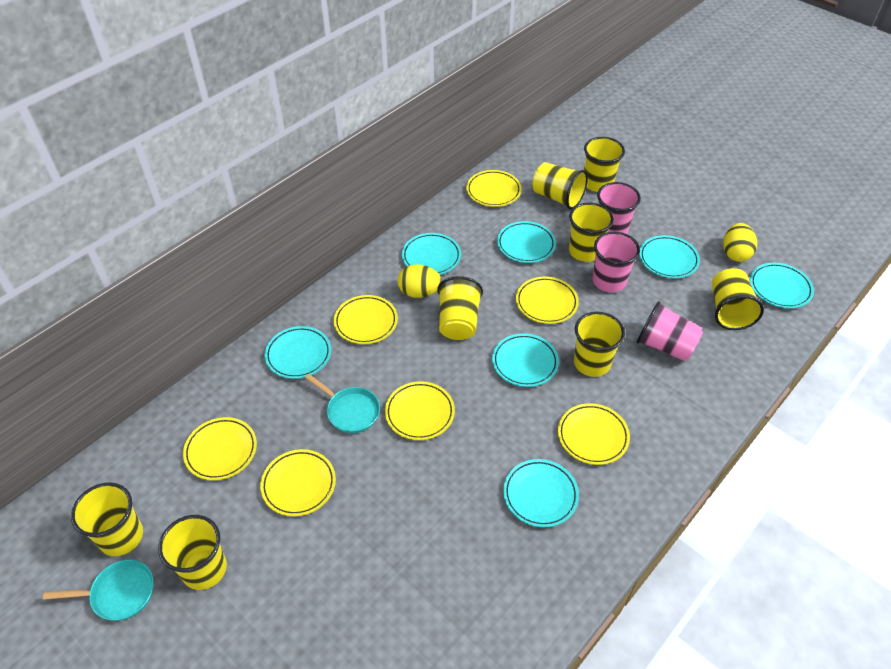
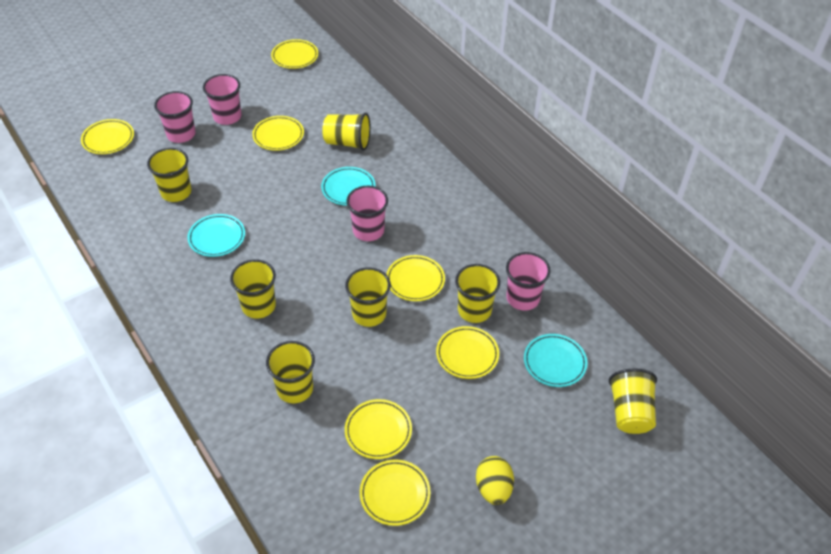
pink cup: 3 -> 4
turquoise pan: 2 -> 0
turquoise plate: 7 -> 3
yellow cup: 8 -> 7
yellow egg: 2 -> 1

